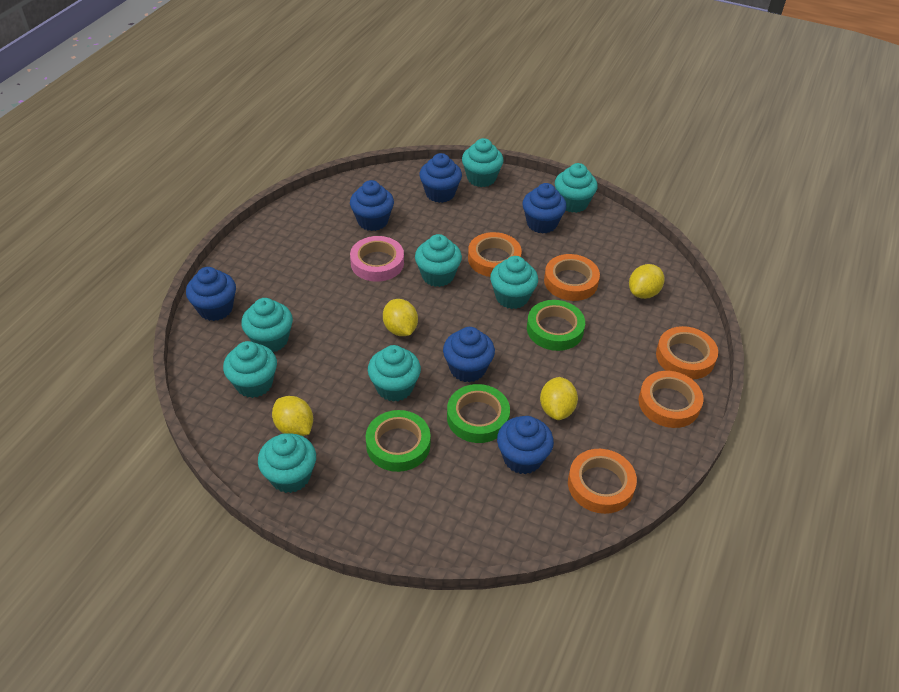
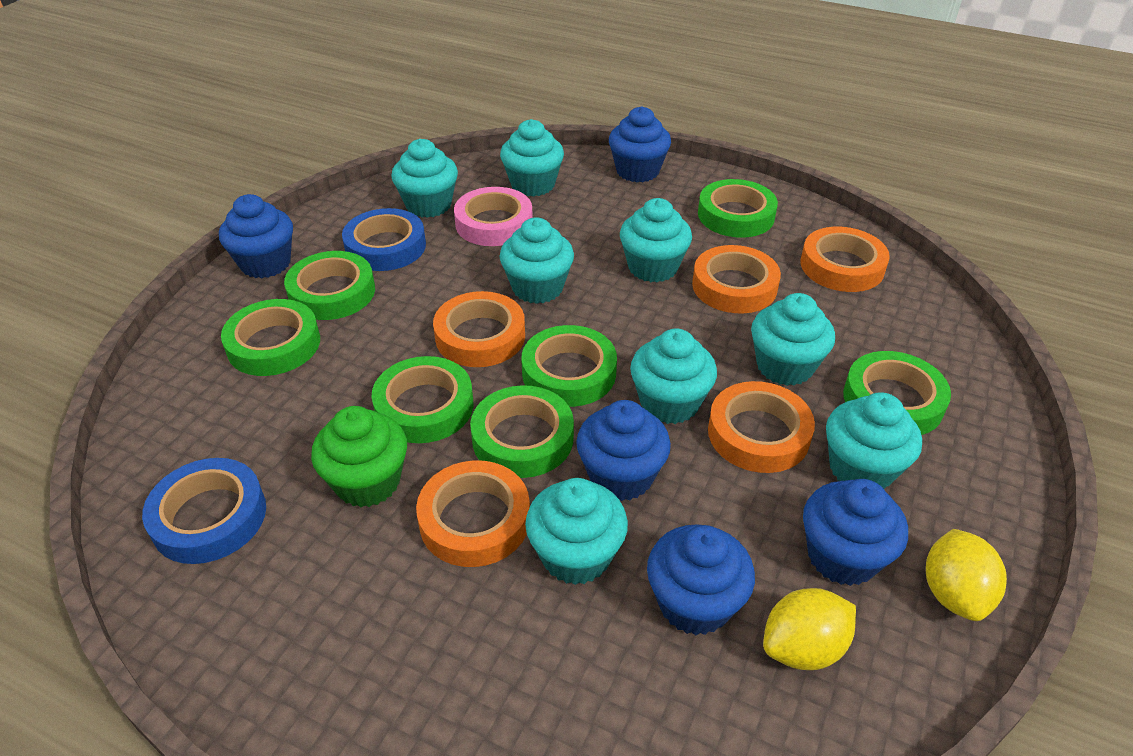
blue cupcake: 6 -> 5
blue tape: 0 -> 2
green cupcake: 0 -> 1
green tape: 3 -> 7
yellow lemon: 4 -> 2

